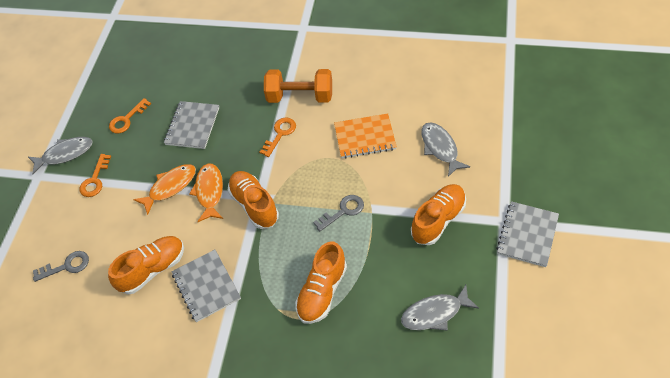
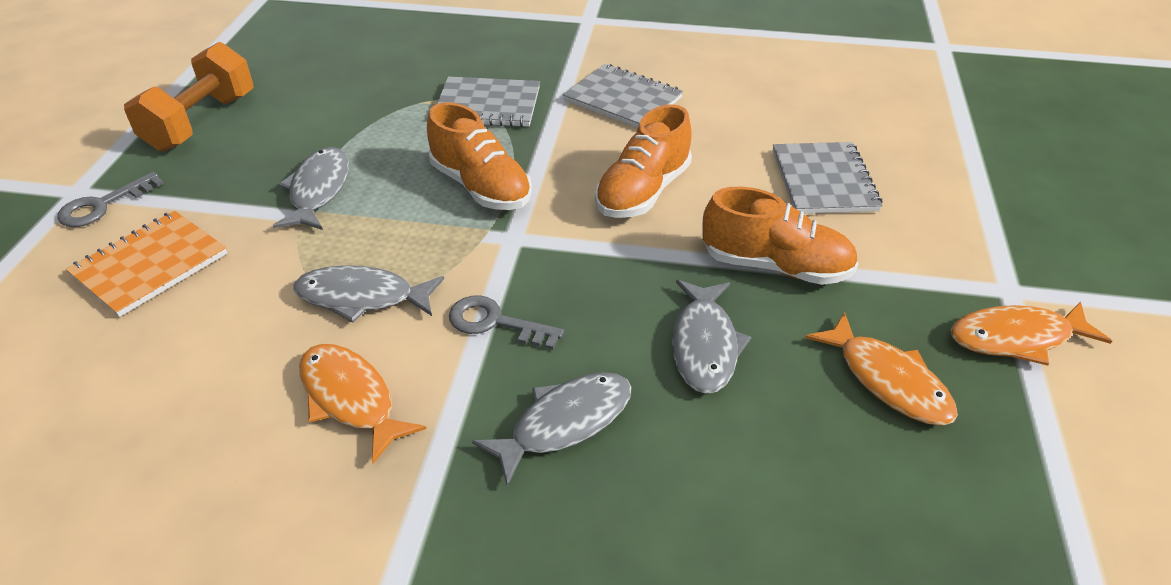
grey fish: 3 -> 4
orange fish: 2 -> 3
orange key: 3 -> 0
orange shoe: 4 -> 3

